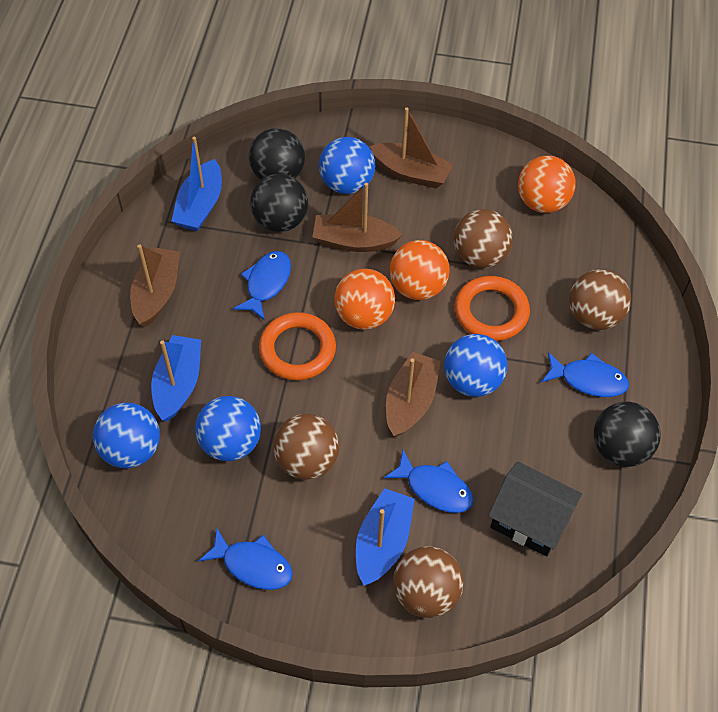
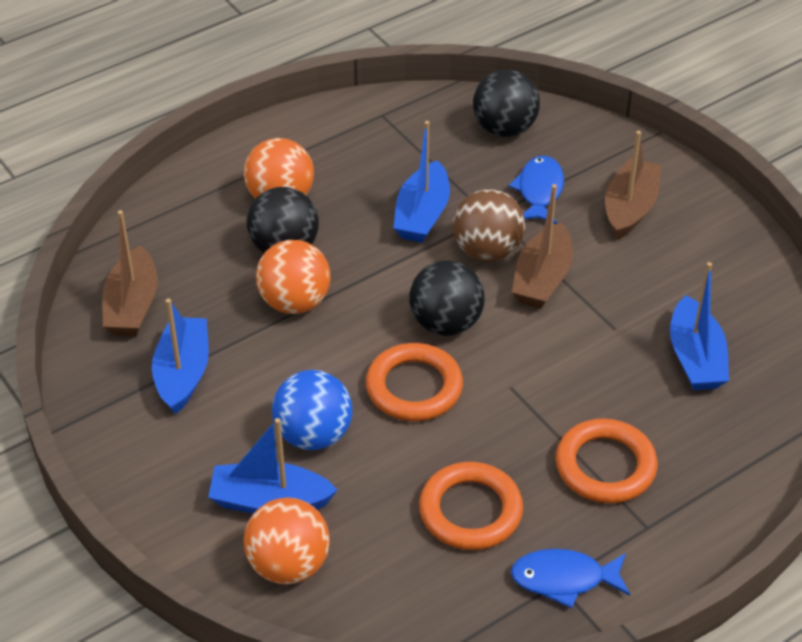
black house: 1 -> 0
blue ball: 4 -> 1
blue boat: 3 -> 4
blue fish: 4 -> 2
brown ball: 4 -> 1
brown boat: 4 -> 3
orange ring: 2 -> 3

